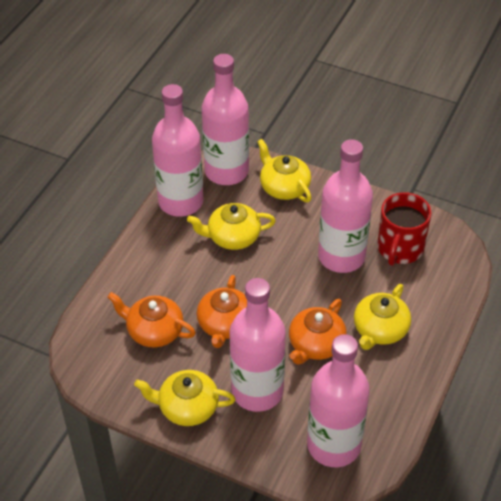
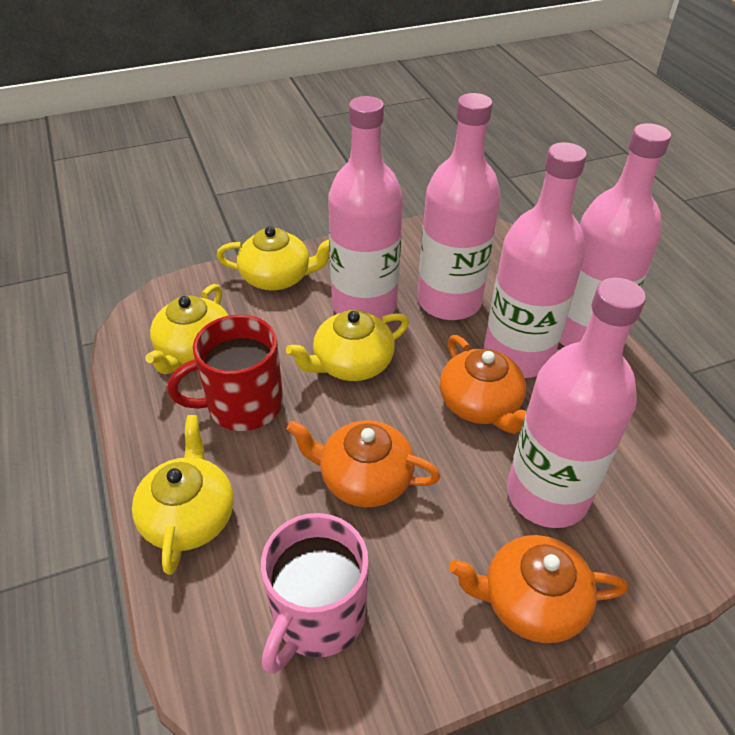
pink mug: 0 -> 1

